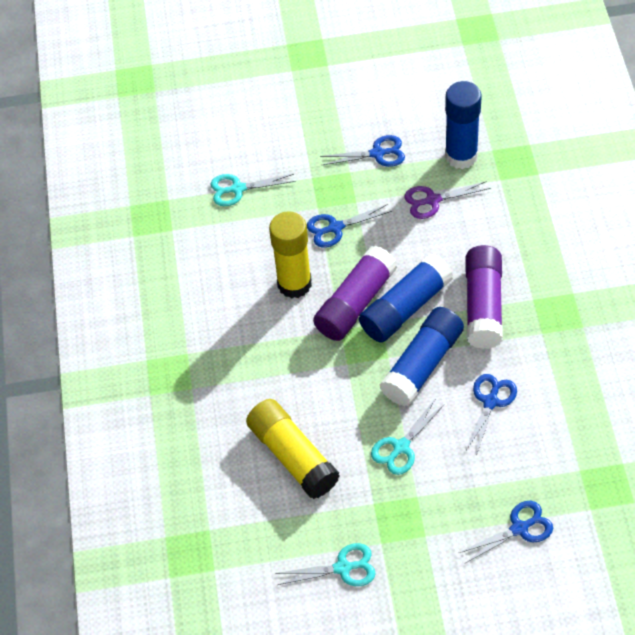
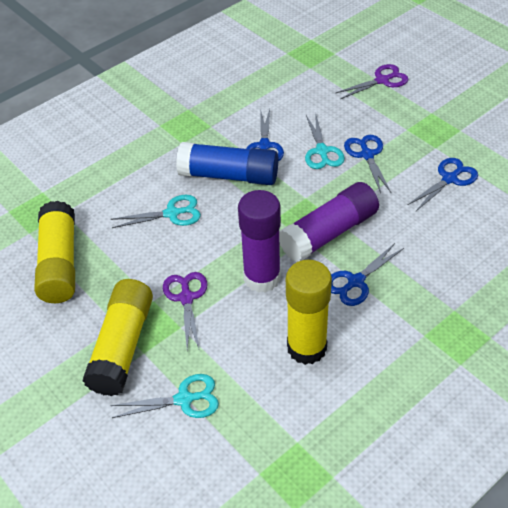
blue glue stick: 3 -> 1
purple scissors: 1 -> 2
yellow glue stick: 2 -> 3

